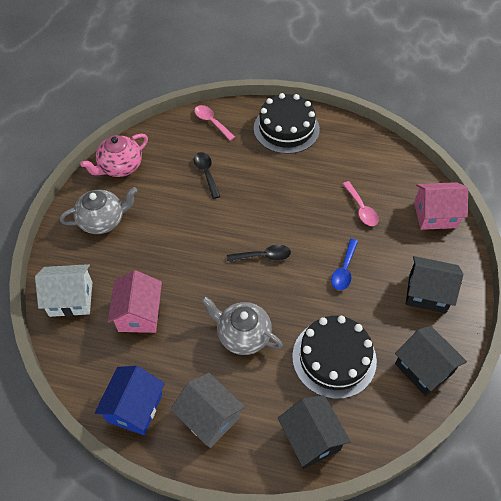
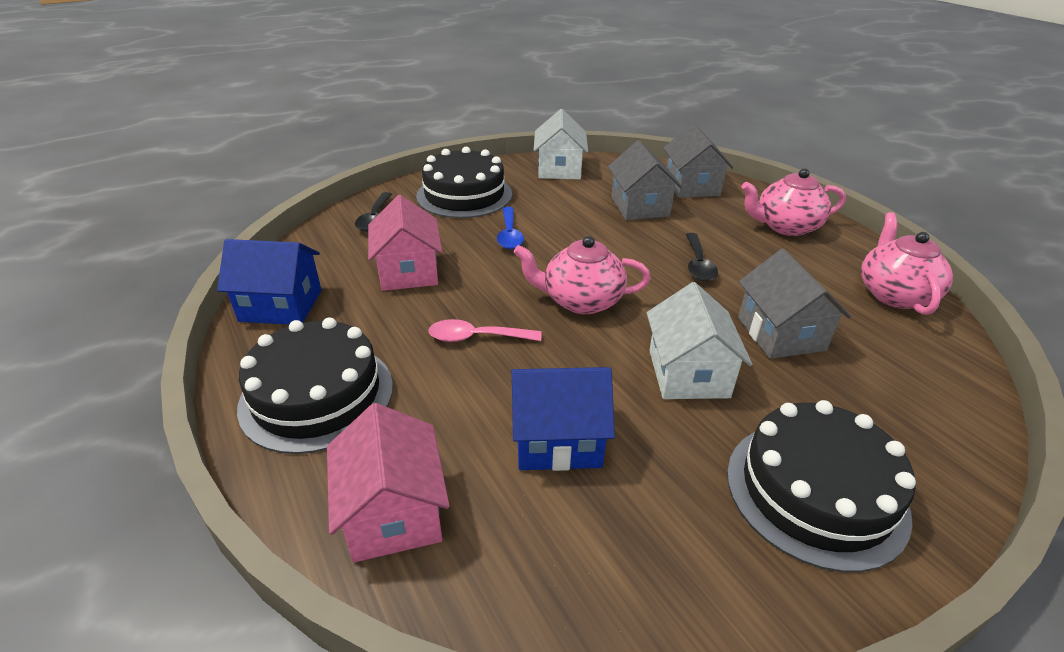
black cake: 2 -> 3
black house: 3 -> 0
blue house: 1 -> 2
grey house: 1 -> 3
grey teapot: 2 -> 0
pink spoon: 2 -> 1
pink teapot: 1 -> 3
white house: 1 -> 2

